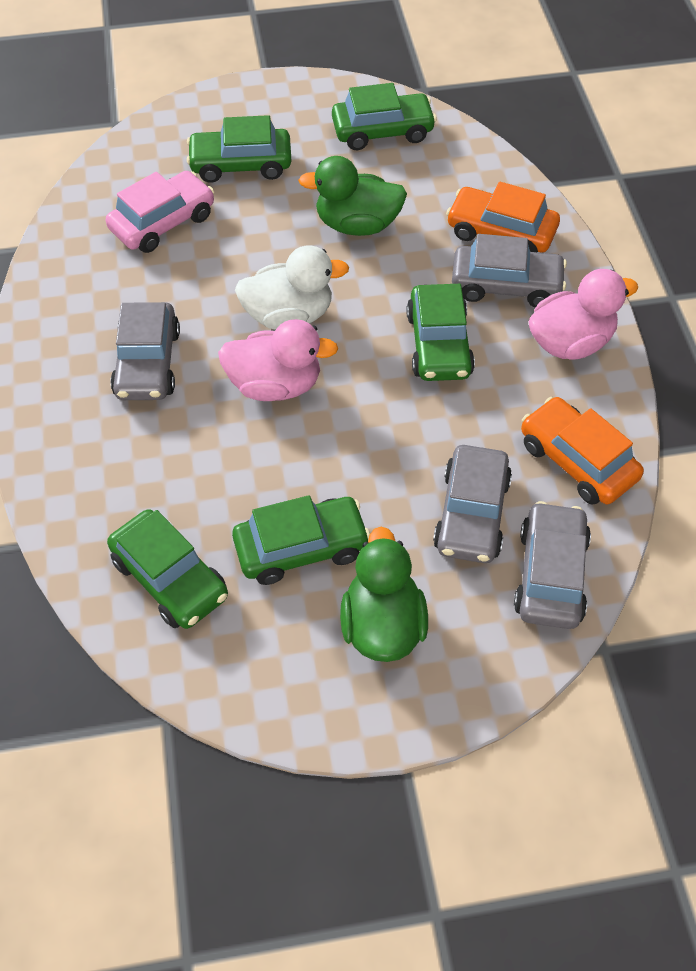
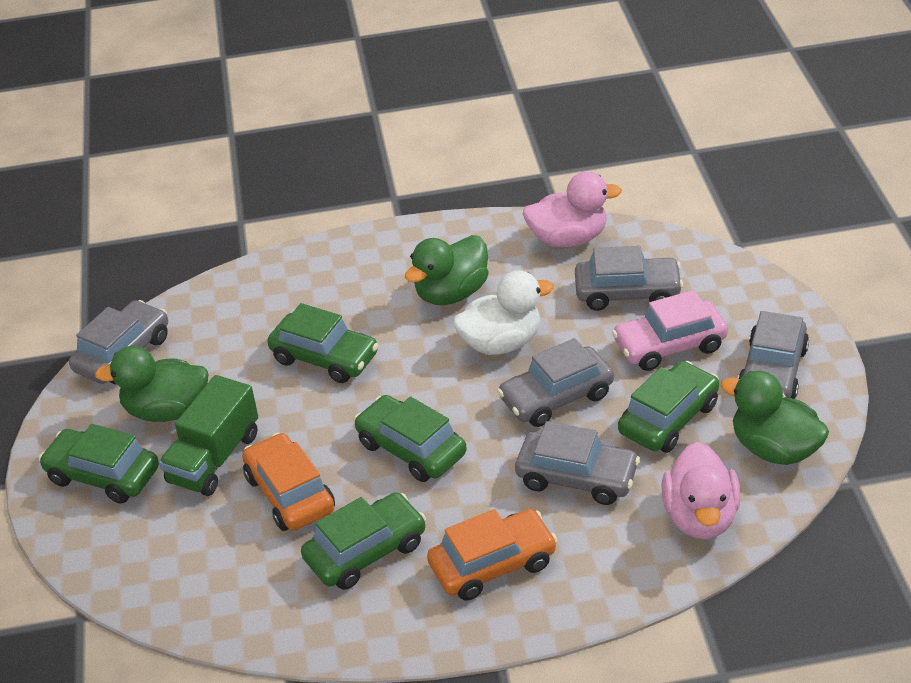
green duck: 2 -> 3
green truck: 0 -> 1
grey car: 4 -> 5

